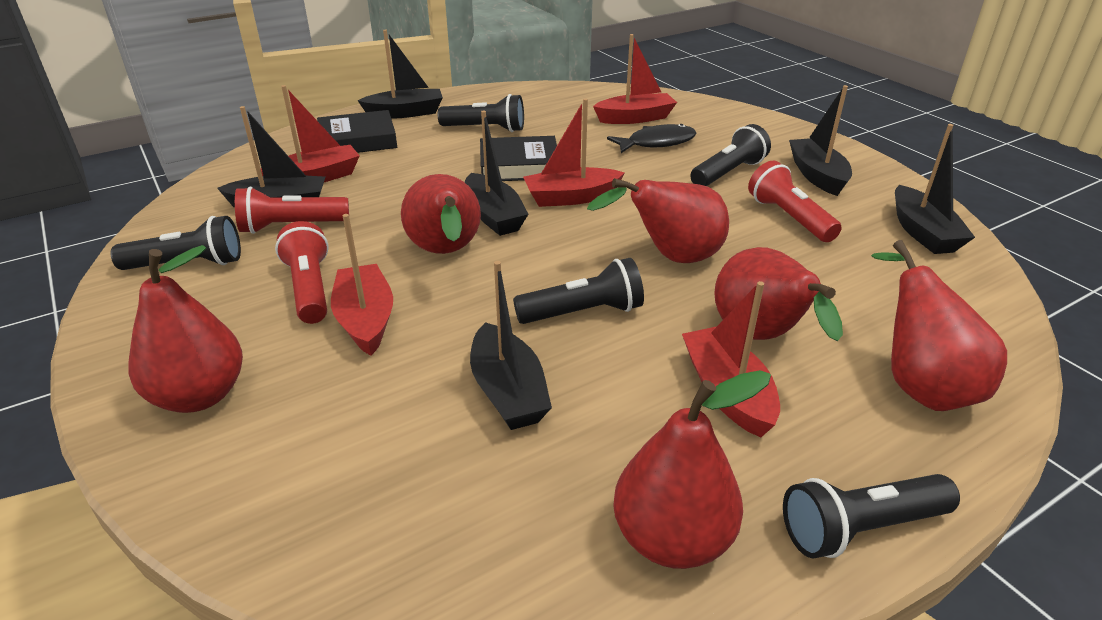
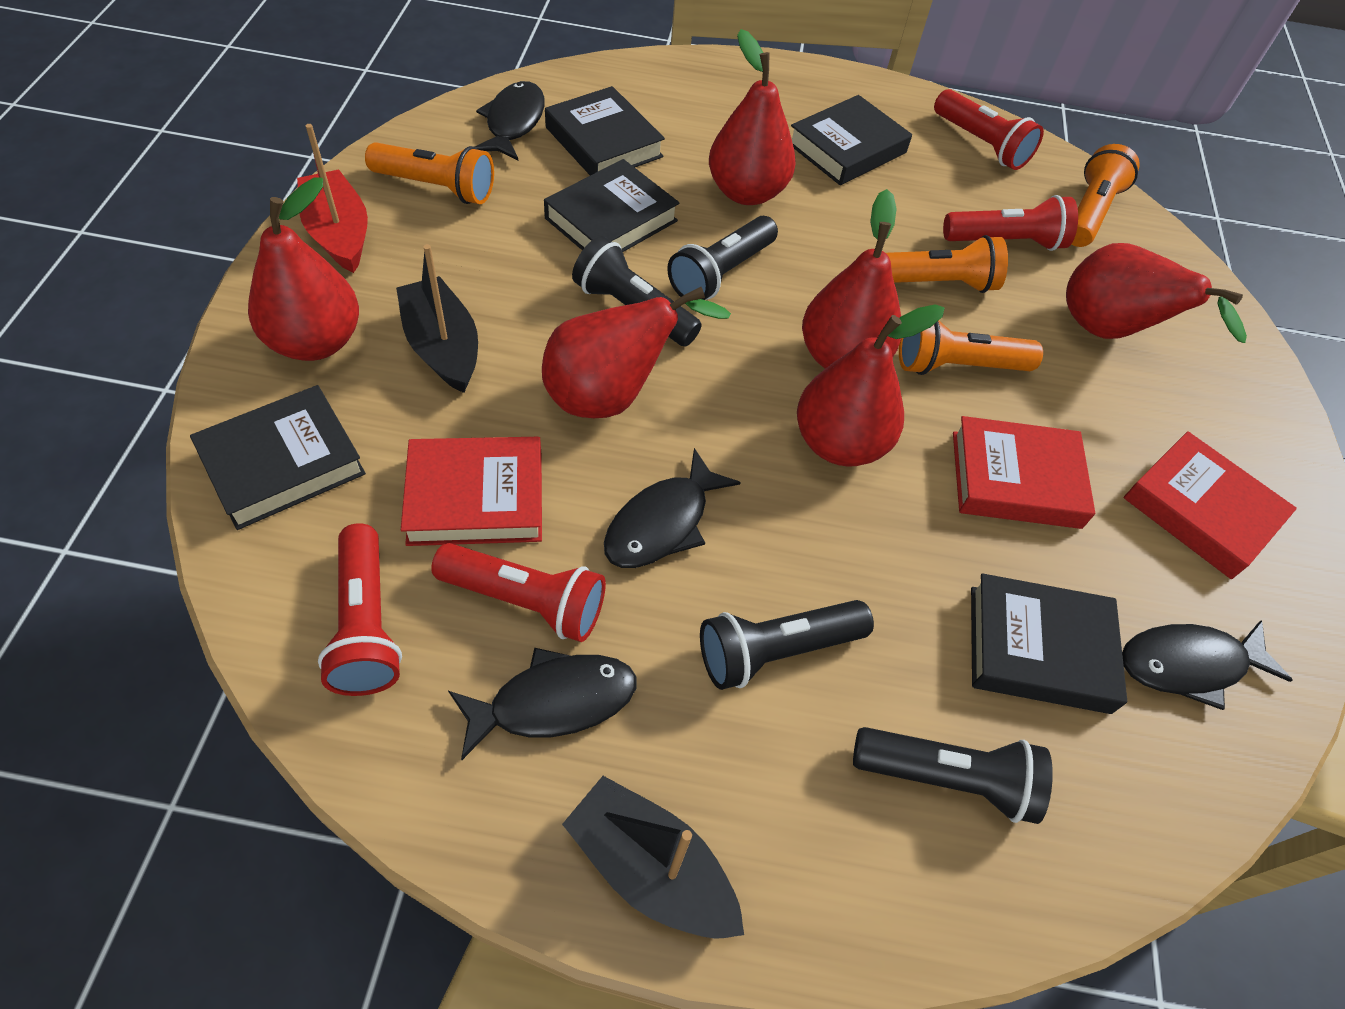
black boat: 6 -> 2
black book: 2 -> 5
black fish: 1 -> 4
black flashlight: 5 -> 4
orange flashlight: 0 -> 4
red boat: 5 -> 1
red book: 0 -> 3
red flashlight: 3 -> 4

